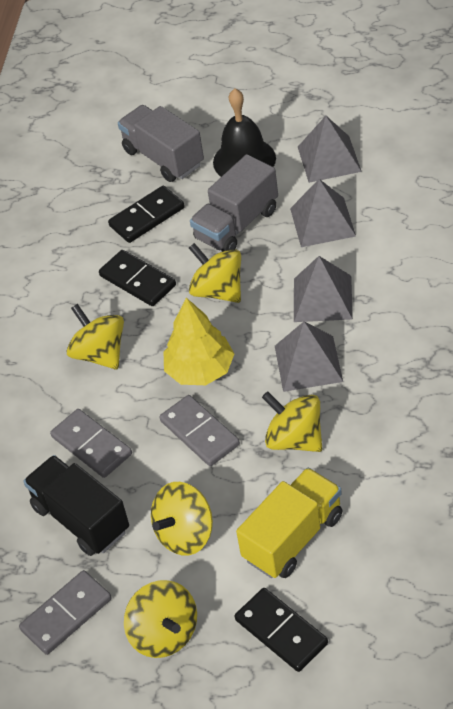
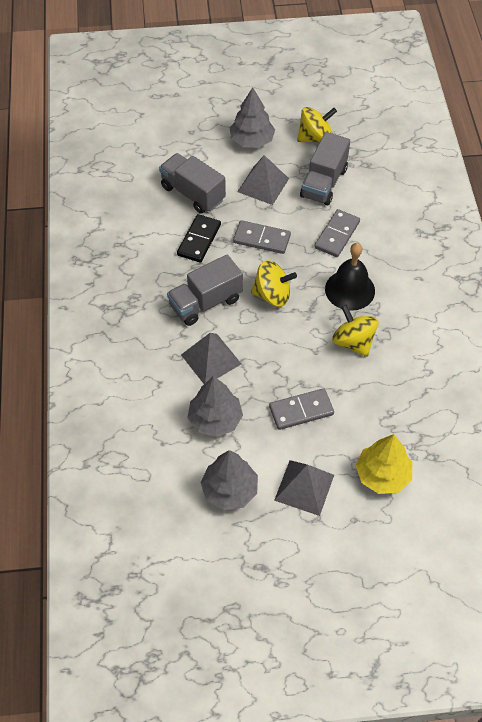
black domino: 3 -> 1
black truck: 1 -> 0
grey pyramid: 4 -> 3
grey tree: 0 -> 3
grey truck: 2 -> 3
yellow spinning top: 5 -> 3
yellow truck: 1 -> 0

